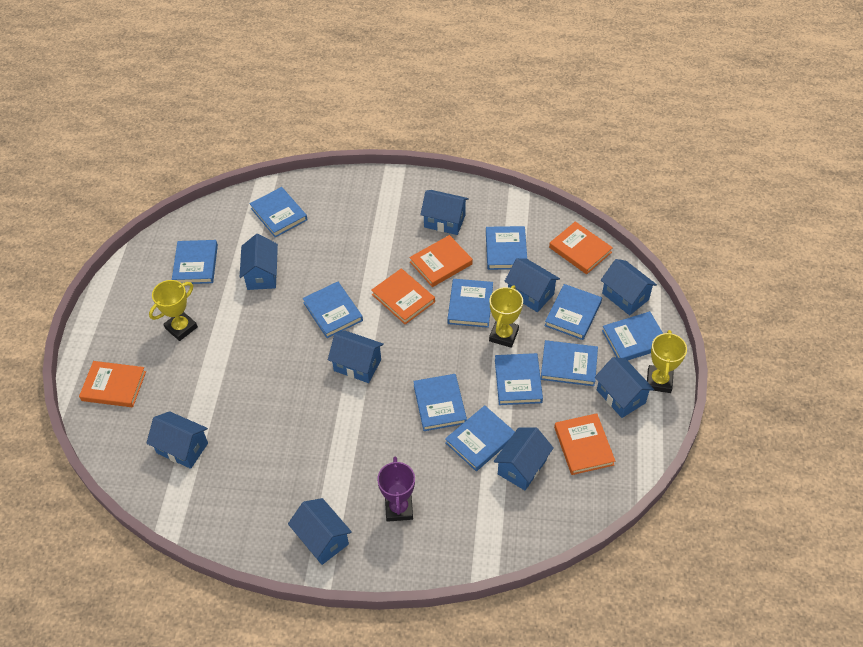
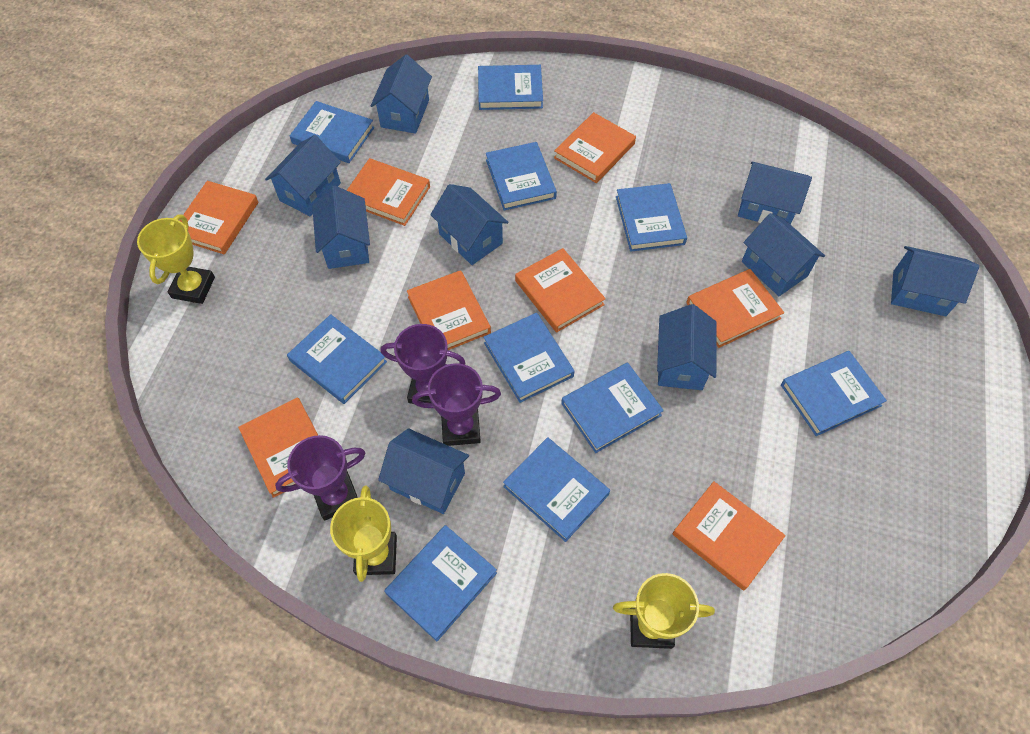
blue book: 11 -> 10
orange book: 5 -> 8
purple trophy: 1 -> 3

